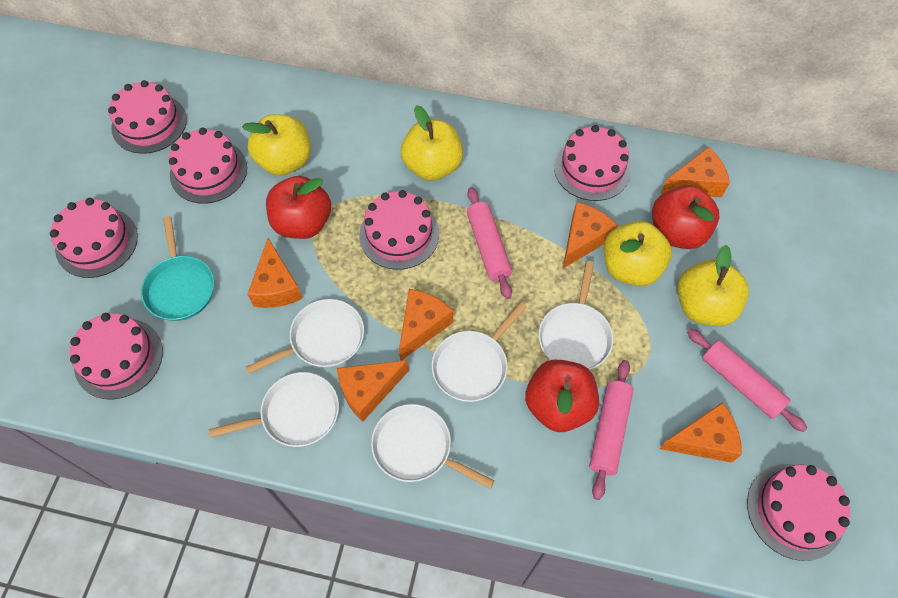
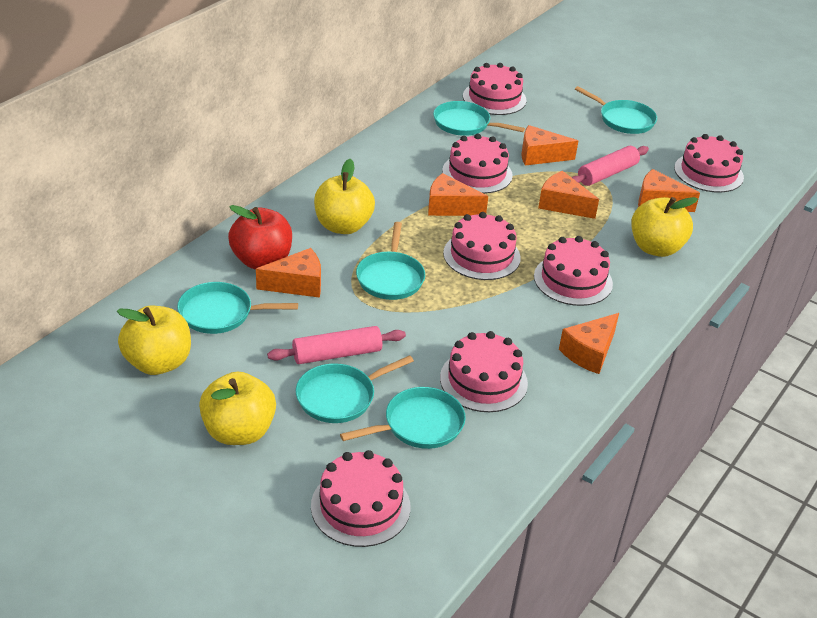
pink rolling pin: 3 -> 2
red apple: 3 -> 1
turquoise pan: 1 -> 6
white pan: 5 -> 0

